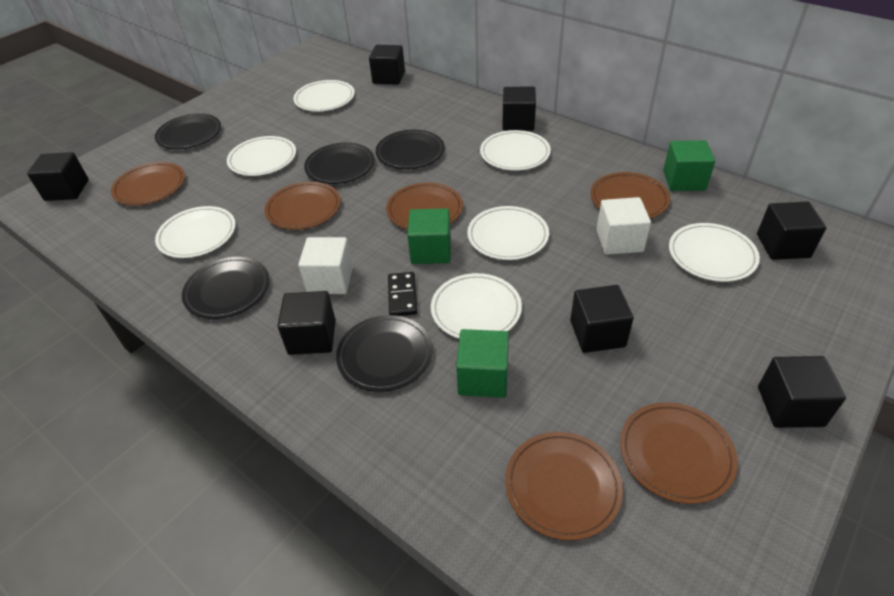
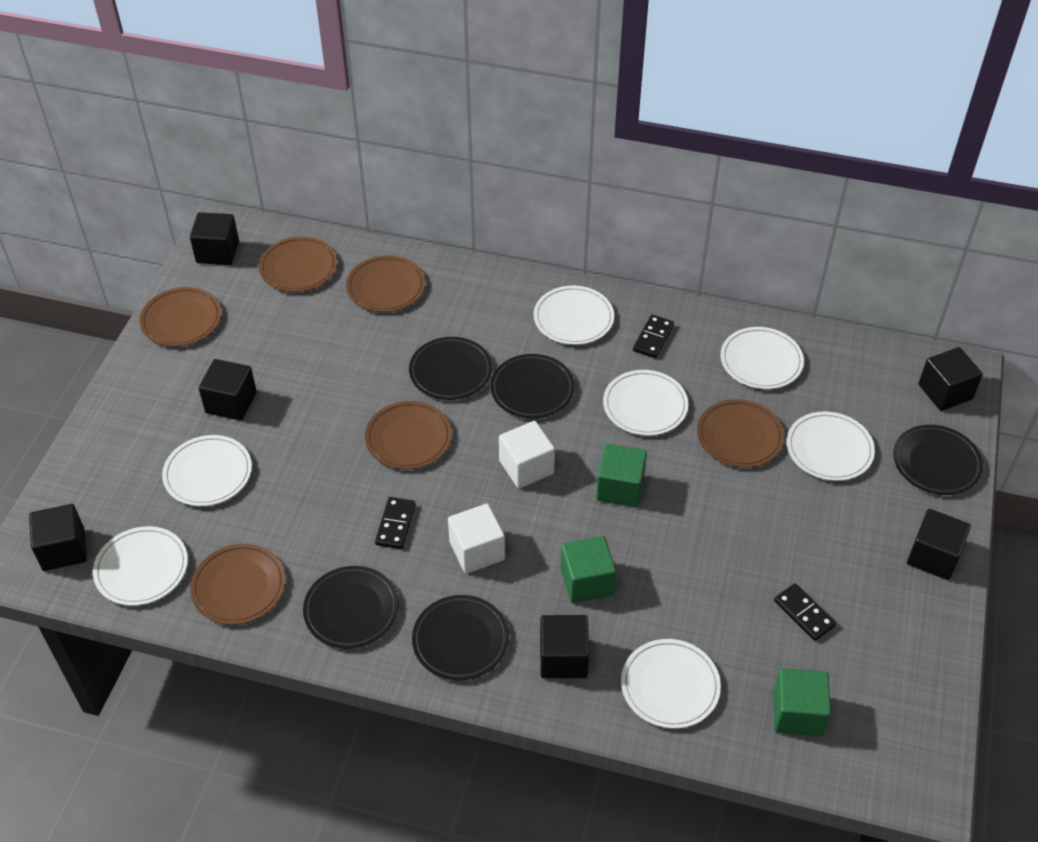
black cube: 7 -> 6
black domino: 1 -> 3

